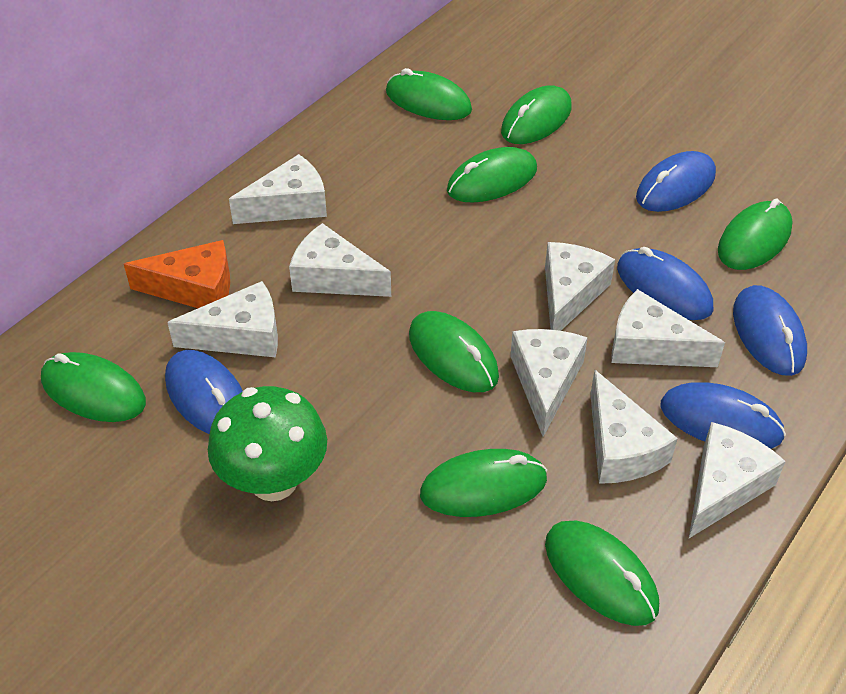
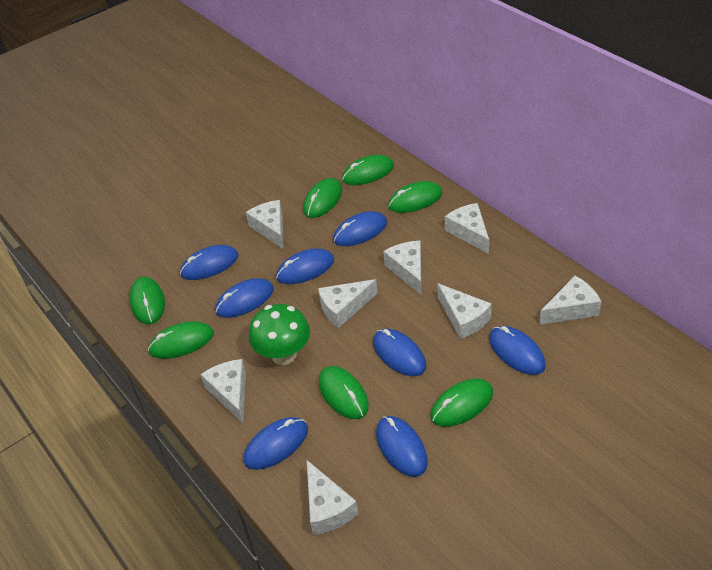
blue mouse: 5 -> 8
green mouse: 8 -> 7
orange cheese: 1 -> 0

